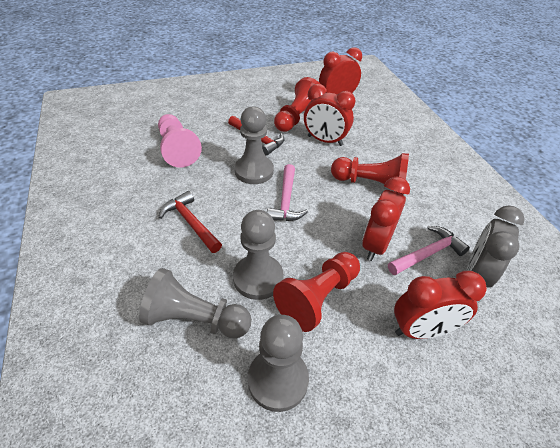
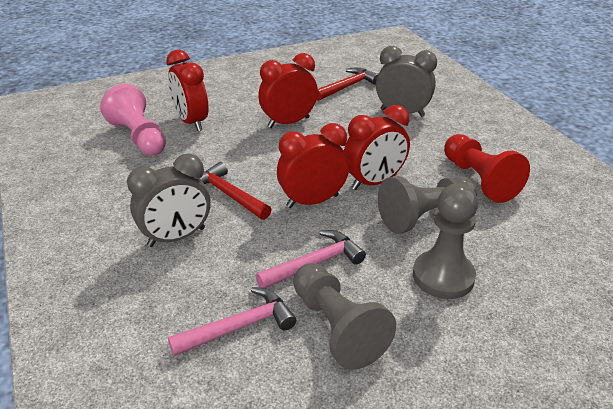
grey clock: 1 -> 2
grey pawn: 4 -> 3
red pawn: 3 -> 1

